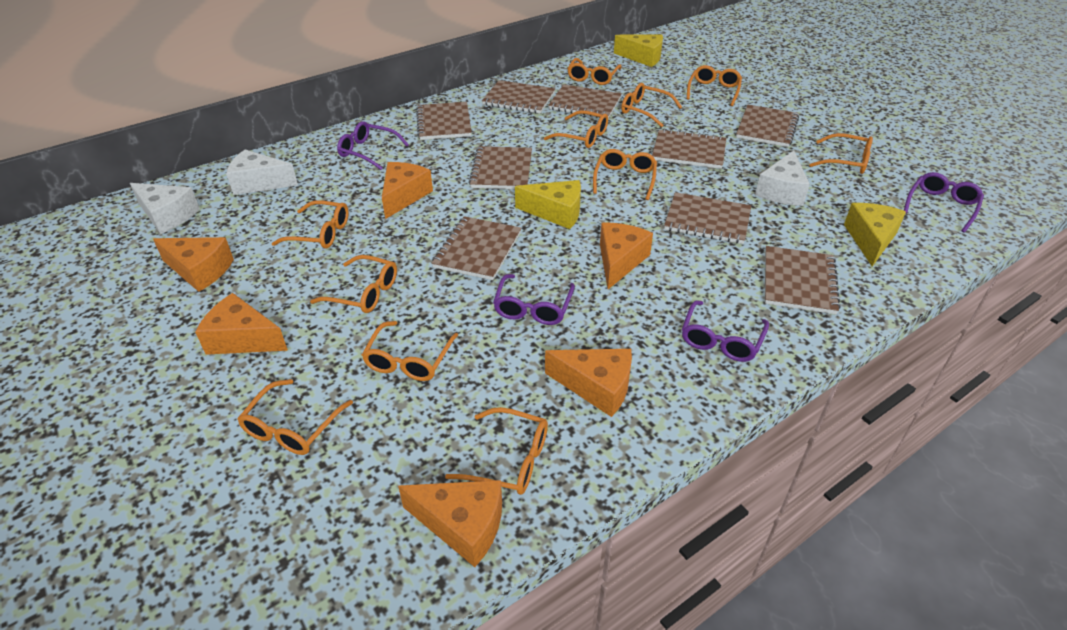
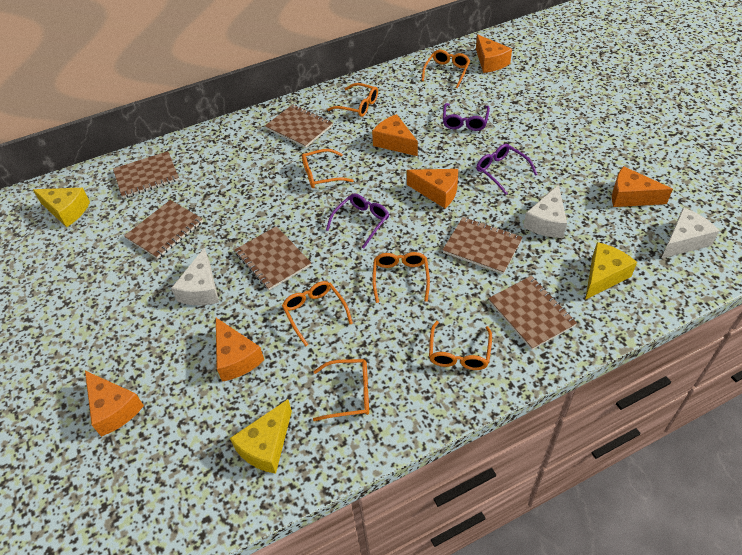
brown notebook: 9 -> 6
orange glasses: 11 -> 7
purple glasses: 4 -> 3

